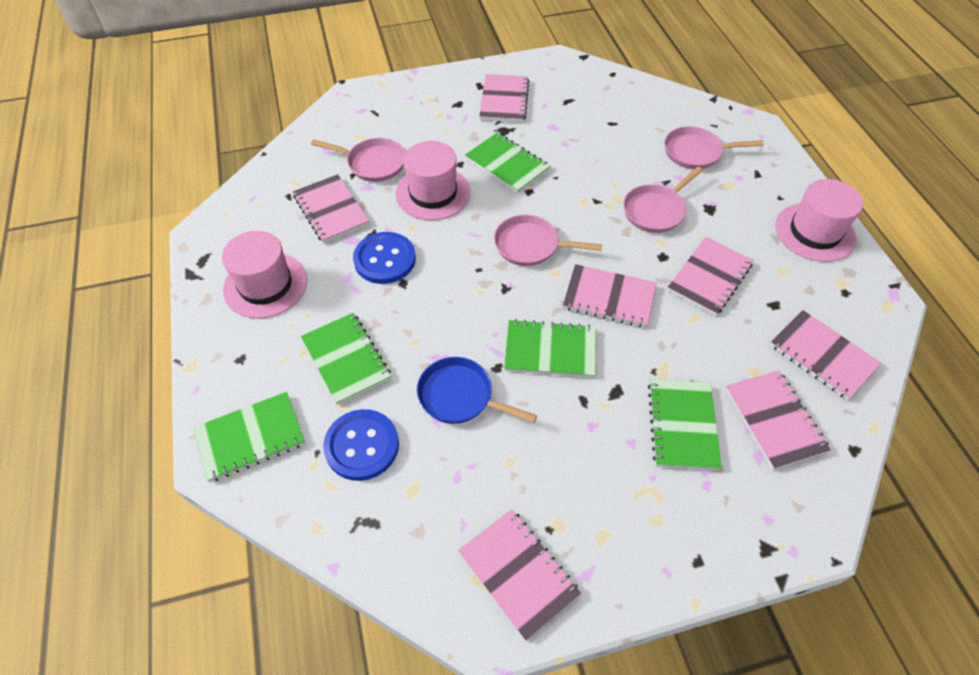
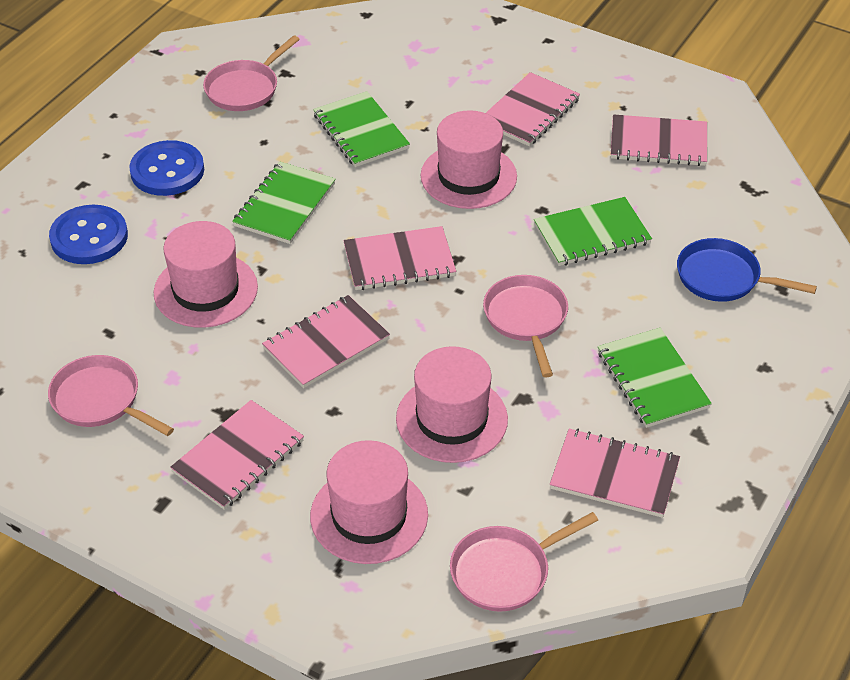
green notebook: 5 -> 4
pink hat: 3 -> 4
pink notebook: 7 -> 6

